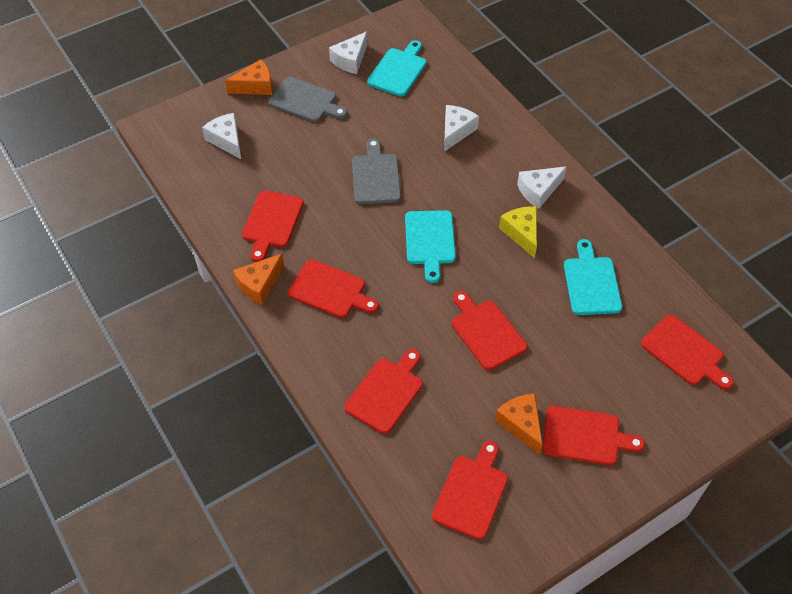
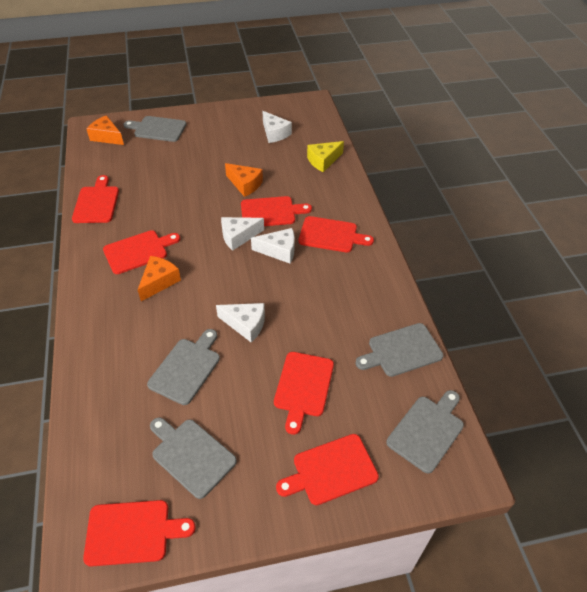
grey cutting board: 2 -> 5
turquoise cutting board: 3 -> 0

